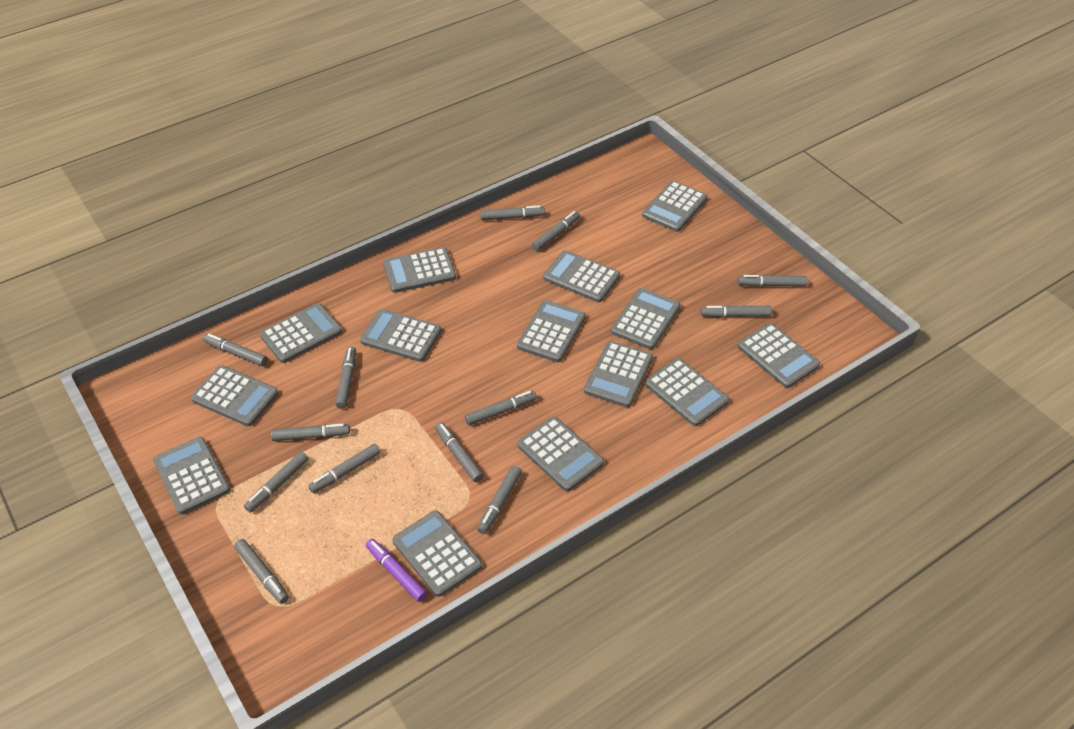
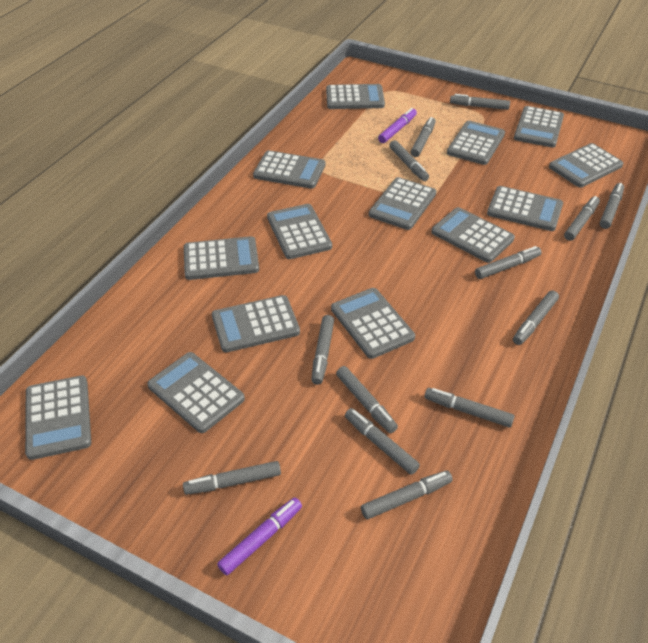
purple marker: 1 -> 2

